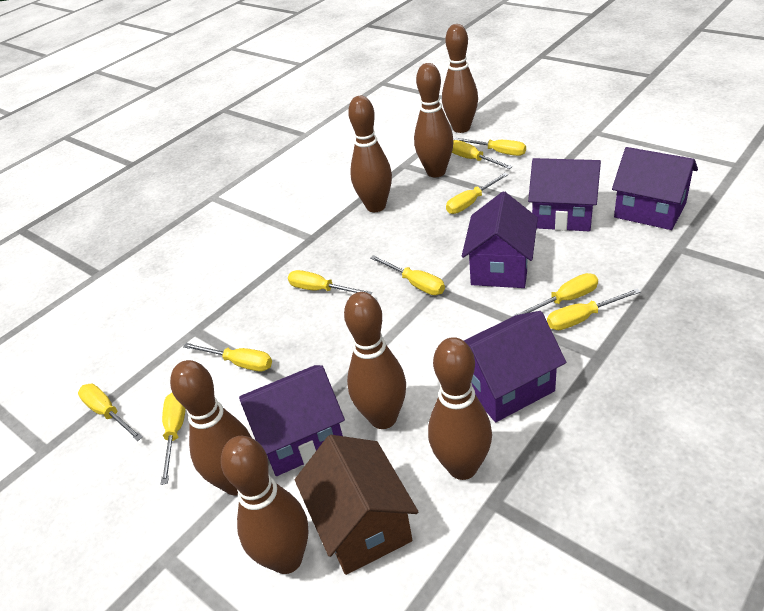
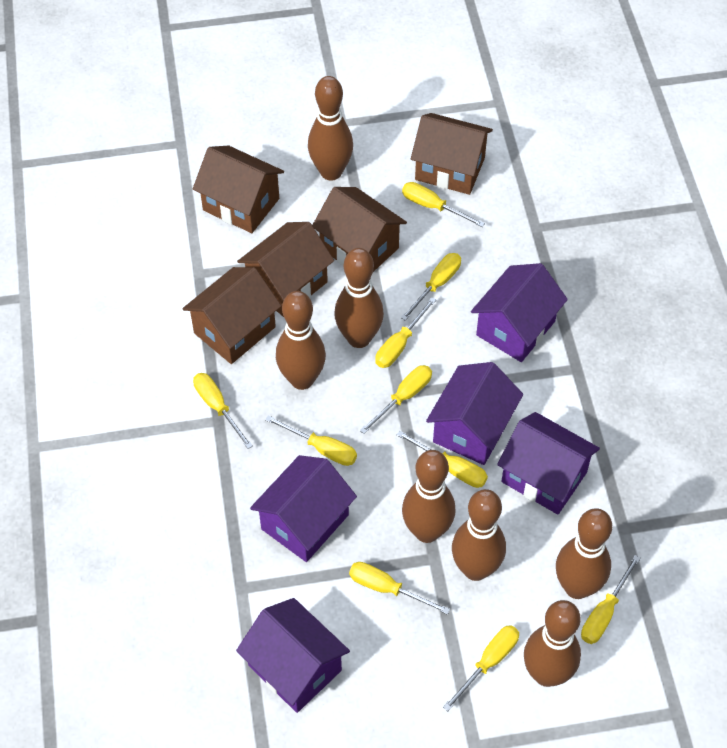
brown house: 1 -> 5

